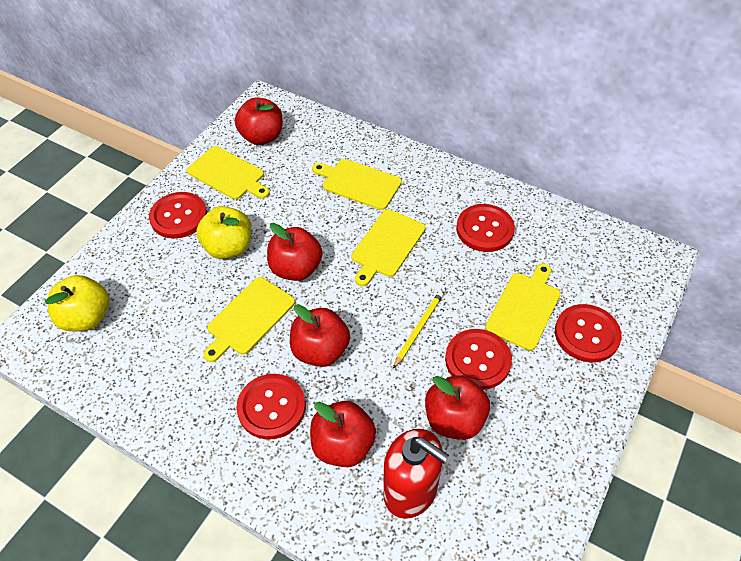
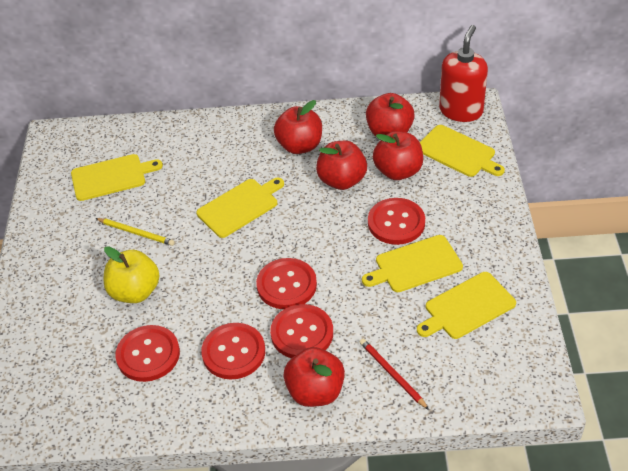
red pencil: 0 -> 1
yellow apple: 2 -> 1

